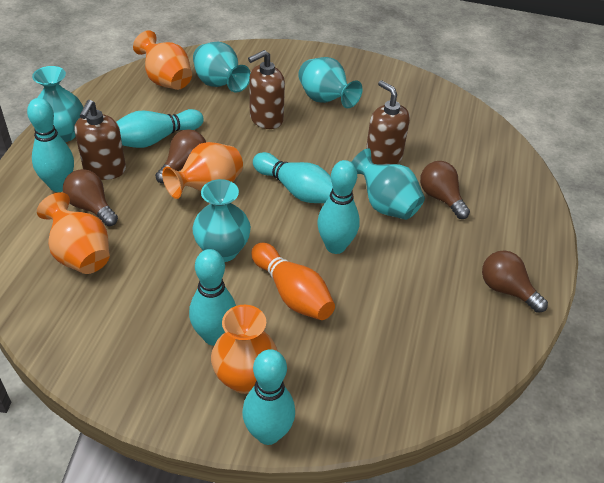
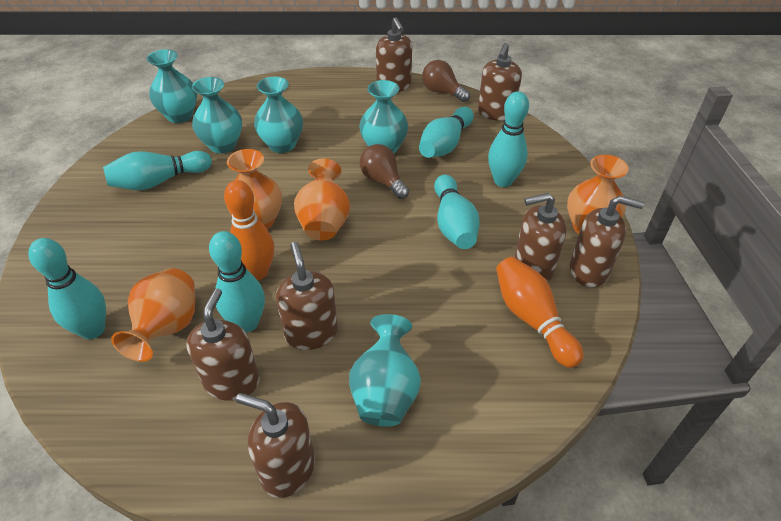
brown light bulb: 4 -> 2
brown soap dispenser: 3 -> 7
orange bowling pin: 1 -> 2

